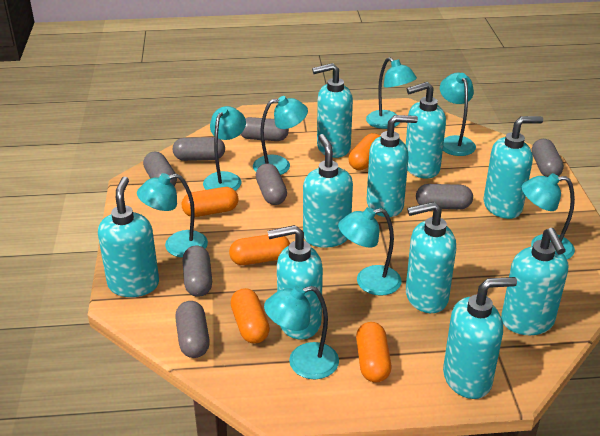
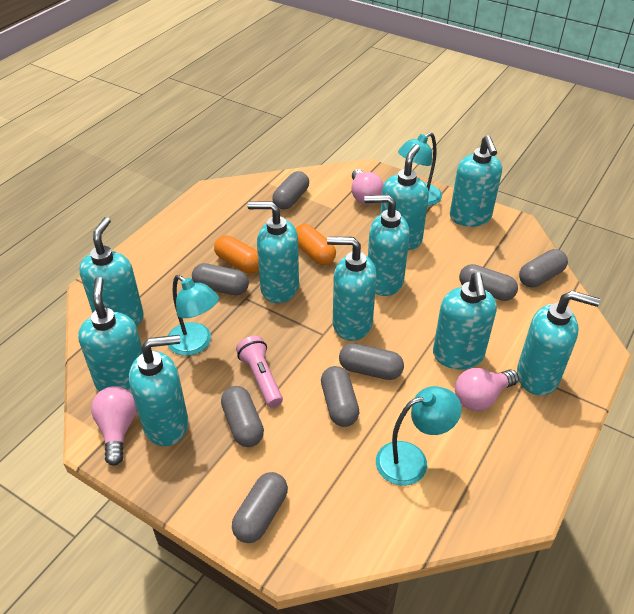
orange capsule: 5 -> 2
pink flashlight: 0 -> 1
pink light bulb: 0 -> 3
turquoise lamp: 8 -> 3

